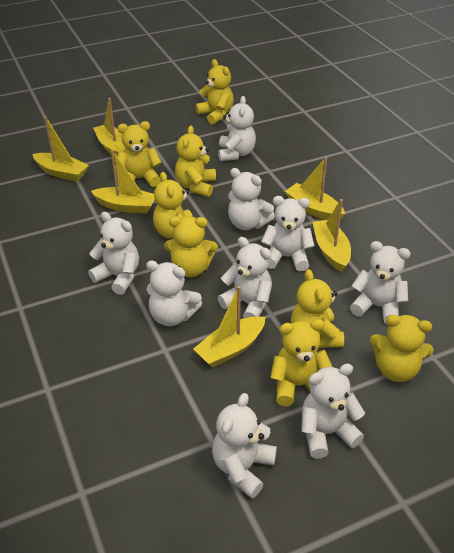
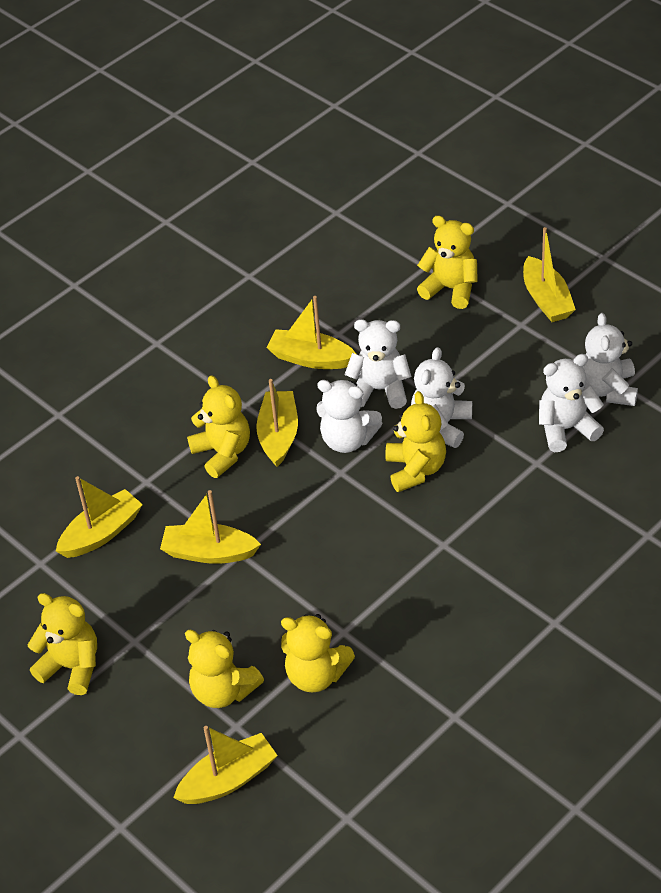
white teddy bear: 9 -> 5
yellow teddy bear: 8 -> 6

